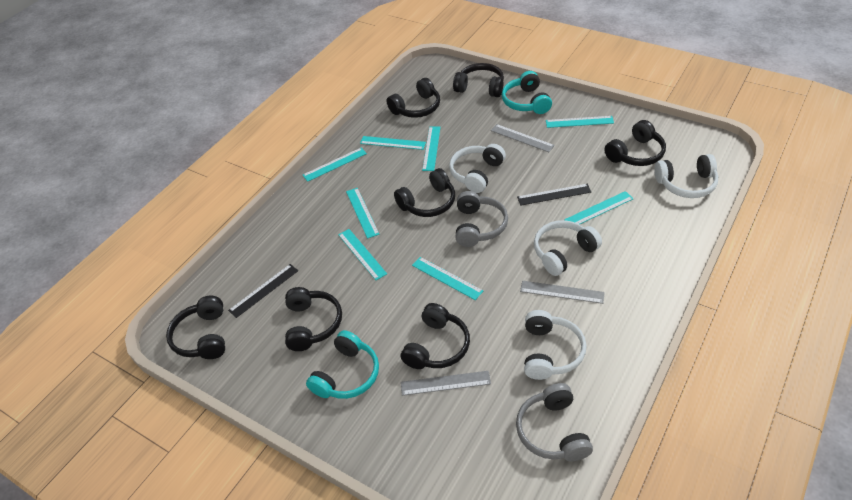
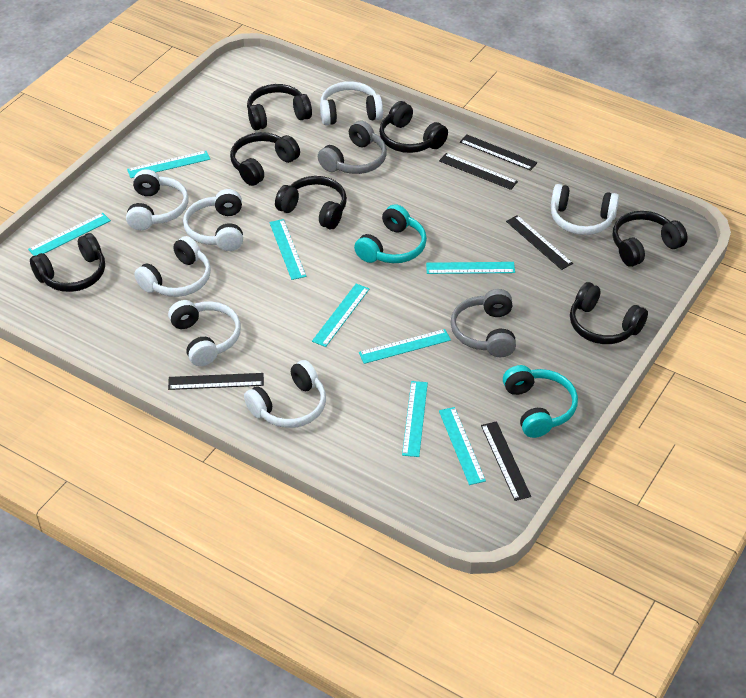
black ruler: 2 -> 5
grey ruler: 3 -> 0
white headphones: 4 -> 7

